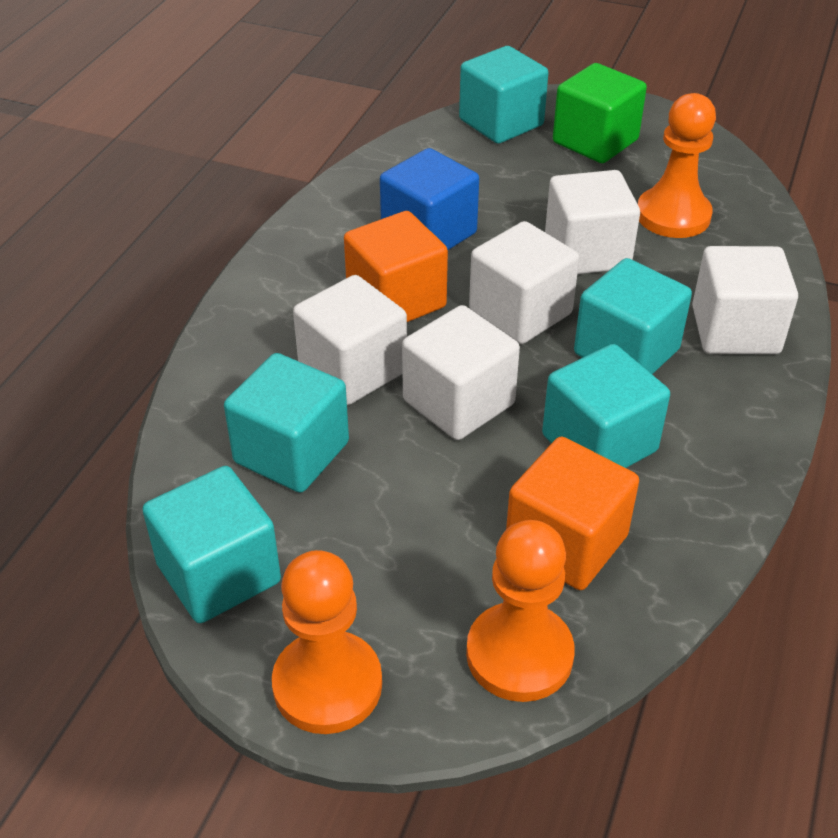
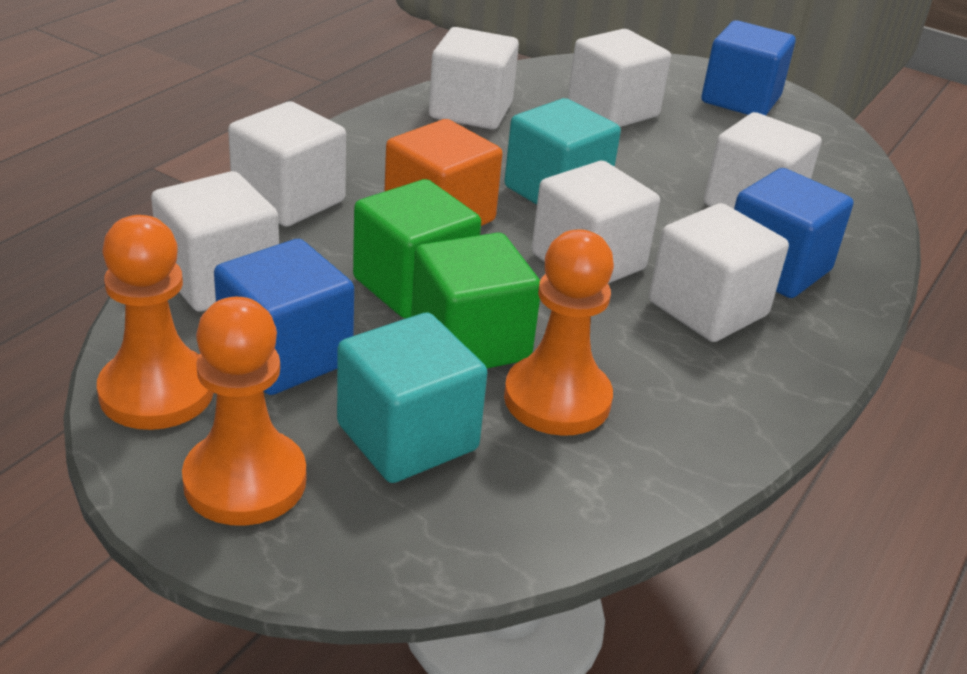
blue cube: 1 -> 3
green cube: 1 -> 2
orange cube: 2 -> 1
turquoise cube: 5 -> 2
white cube: 5 -> 7

